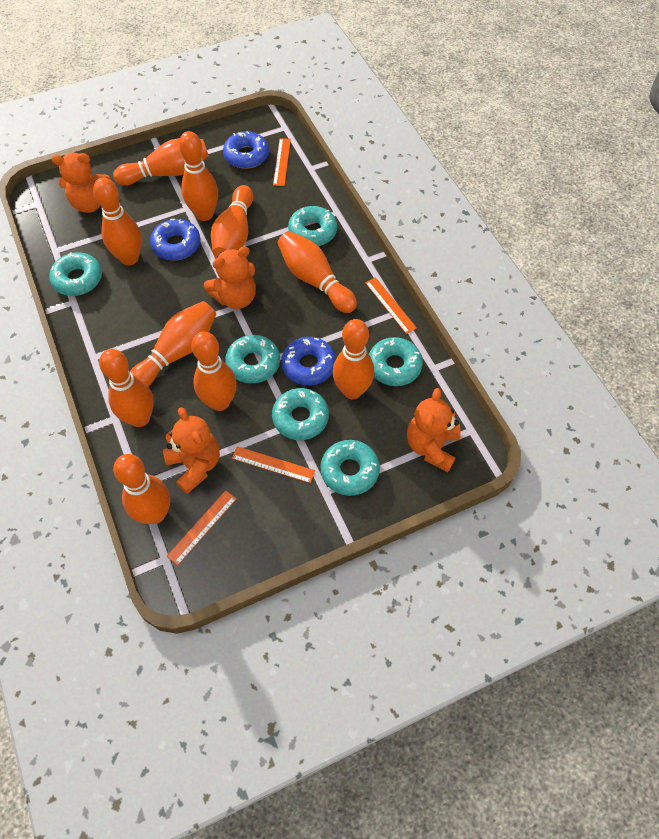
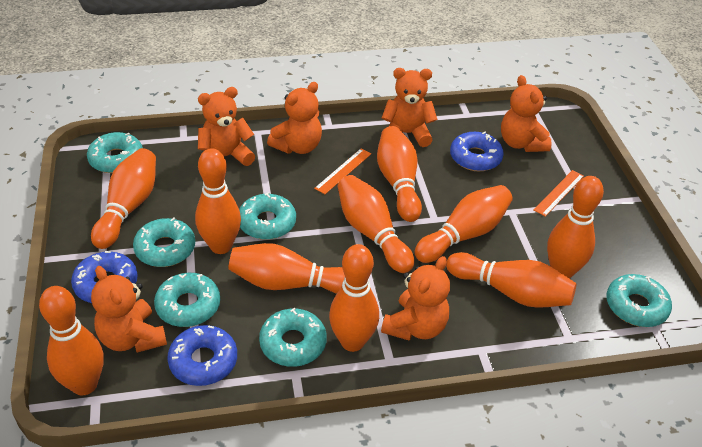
orange ruler: 4 -> 2
orange teddy bear: 4 -> 6

